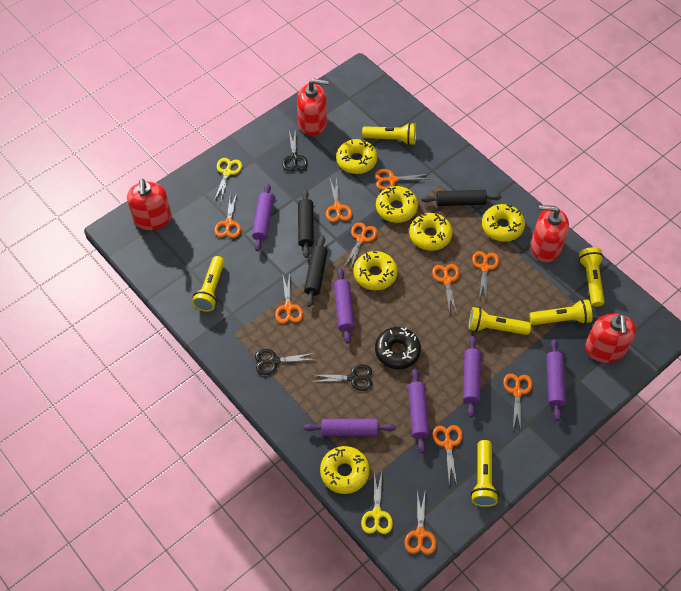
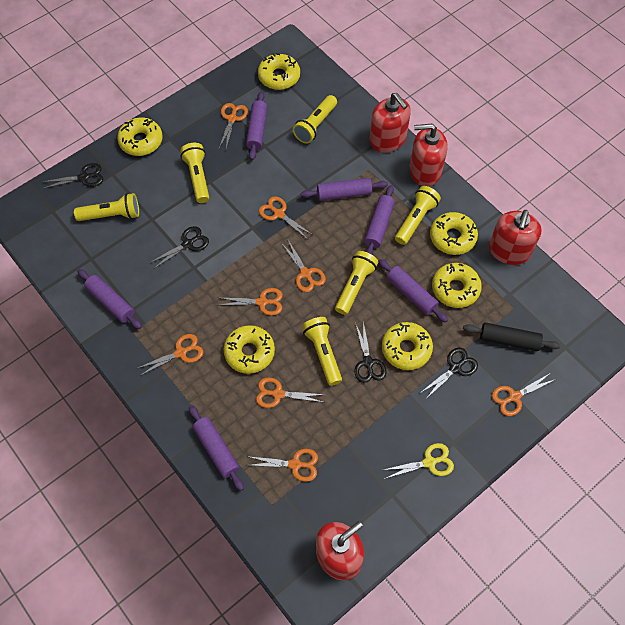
black donut: 1 -> 0
black rolling pin: 3 -> 1
black scissors: 3 -> 4
orange scissors: 10 -> 8
yellow scissors: 2 -> 1

